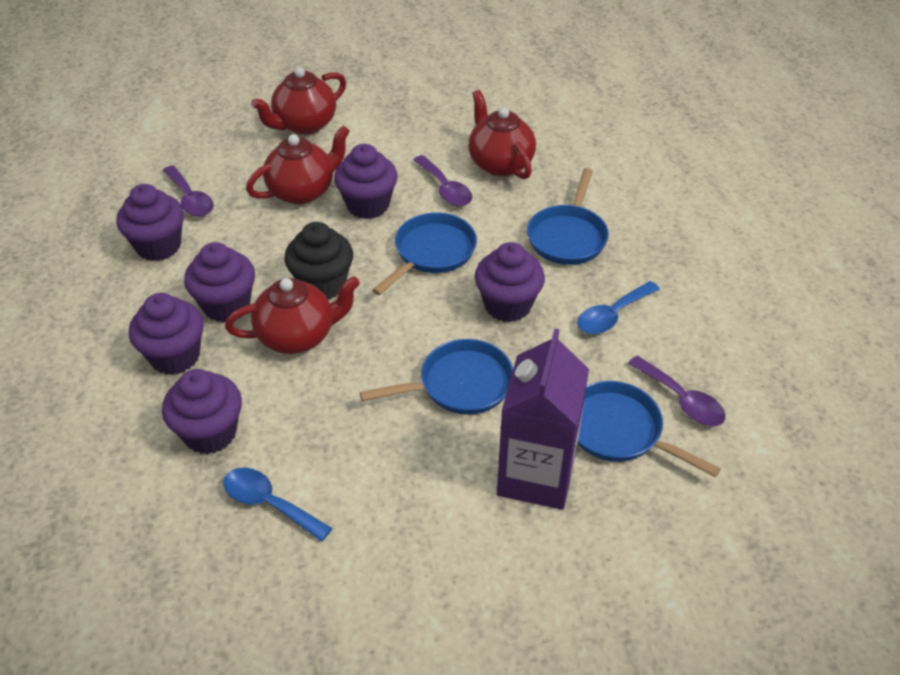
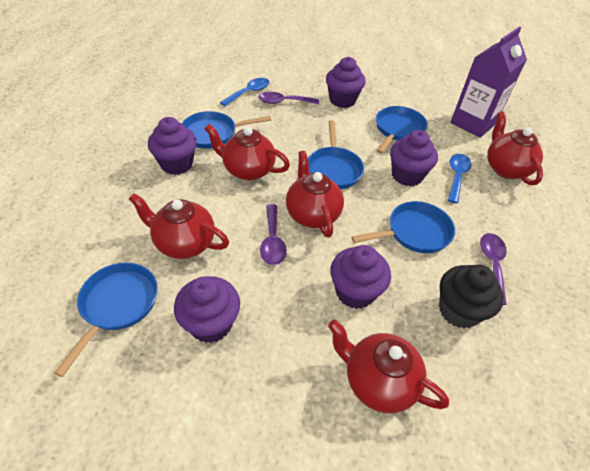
blue pan: 4 -> 5
purple cupcake: 6 -> 5
red teapot: 4 -> 5

